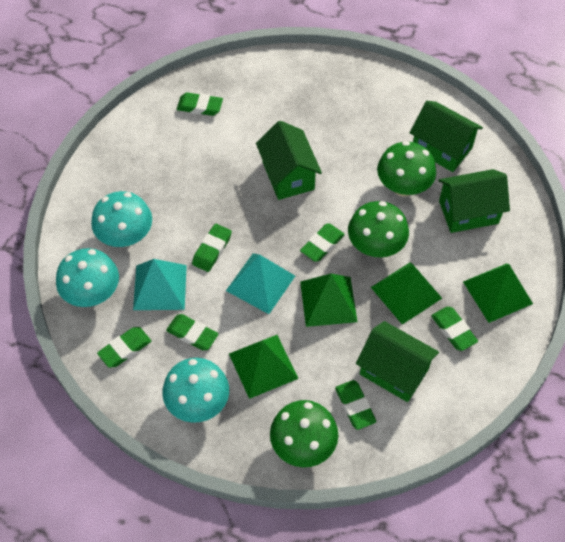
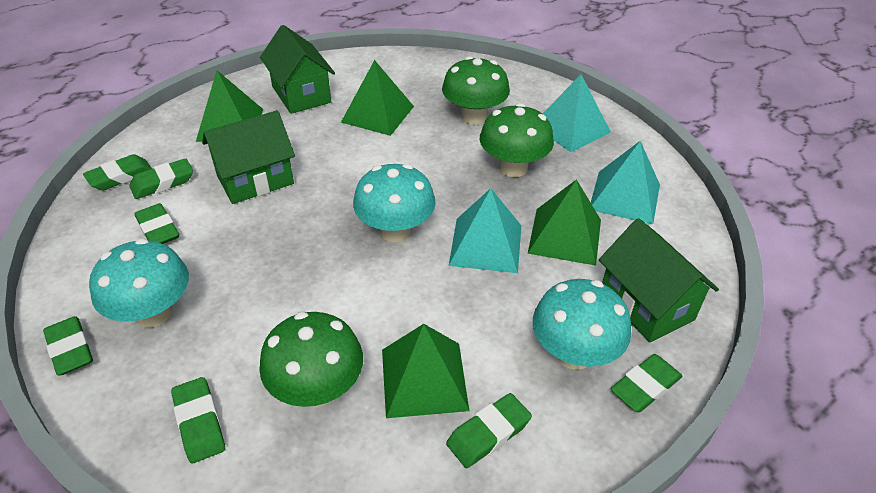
green house: 4 -> 3
turquoise pyramid: 2 -> 3

